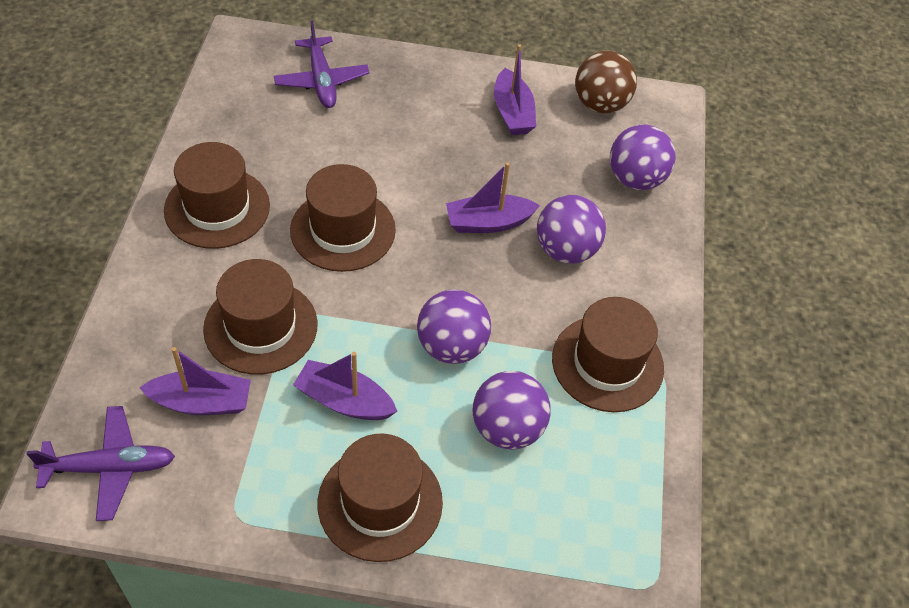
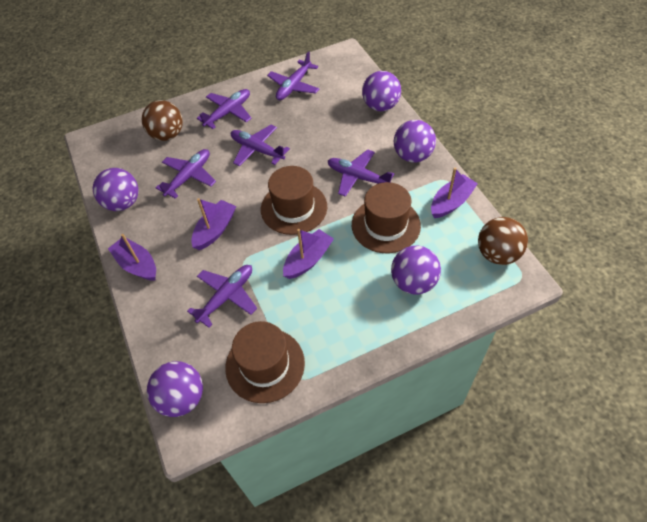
brown ball: 1 -> 2
brown hat: 5 -> 3
purple ball: 4 -> 5
purple plane: 2 -> 6

